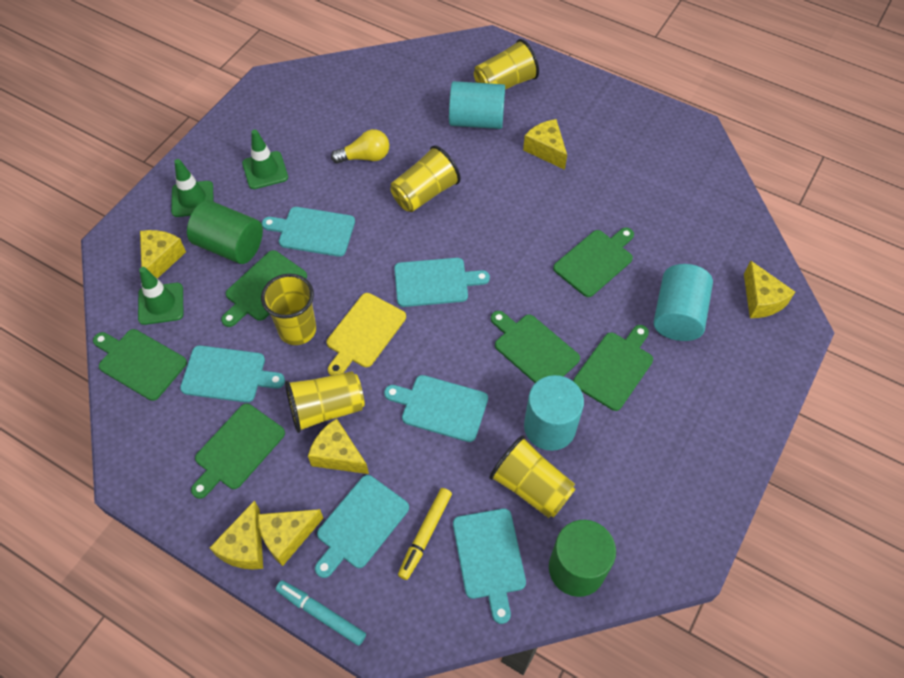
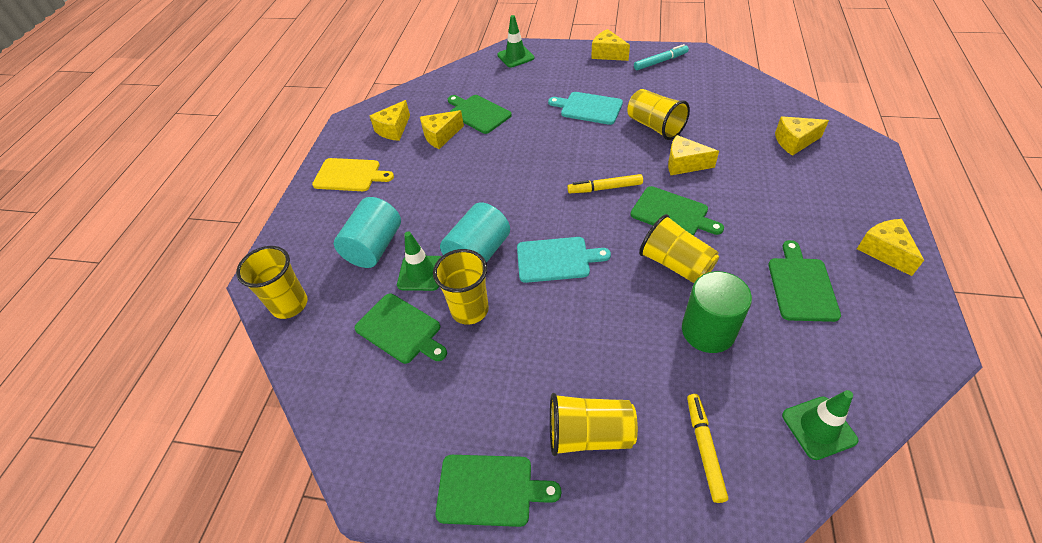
green cutting board: 6 -> 5
green cylinder: 2 -> 1
turquoise cutting board: 6 -> 2
turquoise cylinder: 3 -> 2
yellow light bulb: 1 -> 0
yellow marker: 1 -> 2

